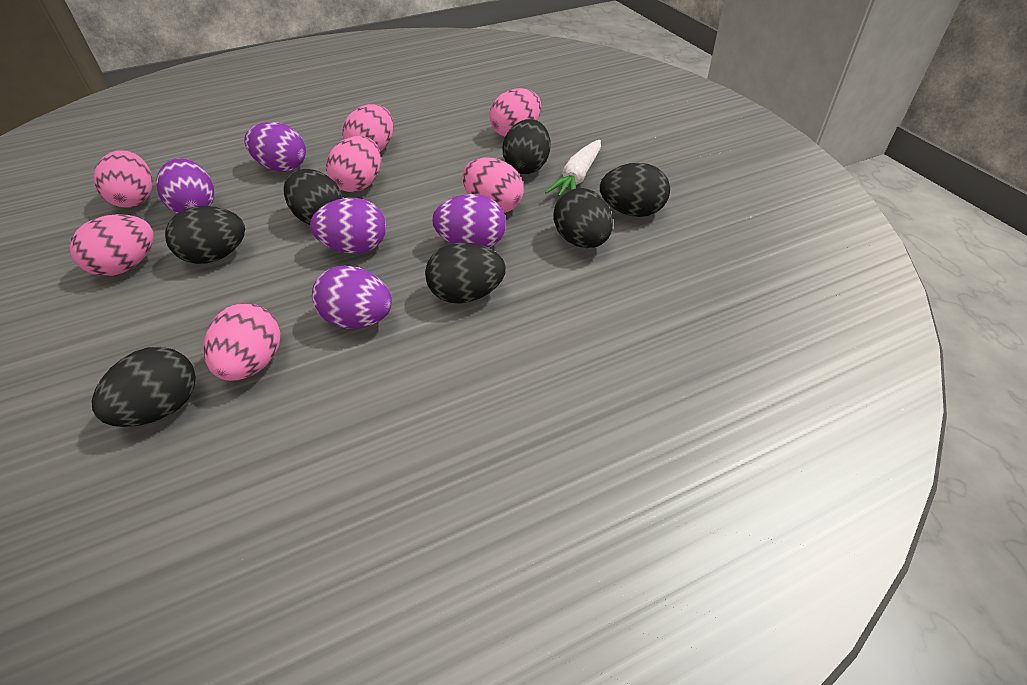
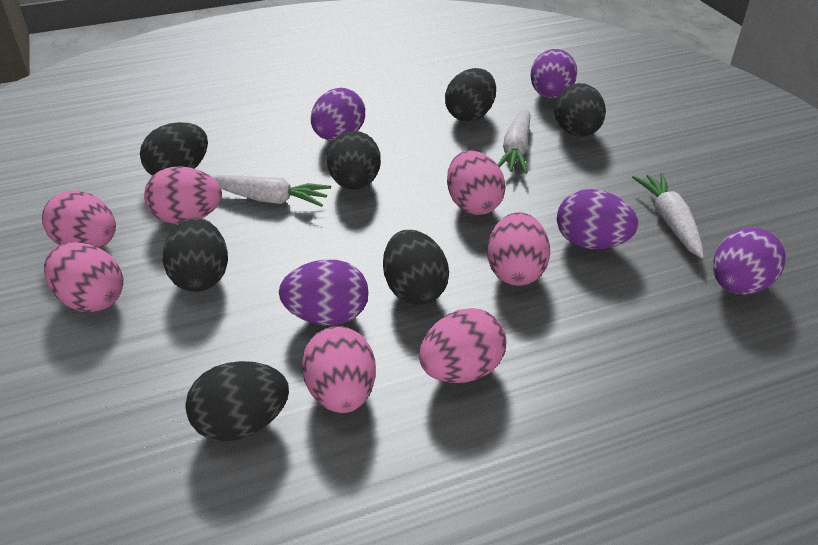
white carrot: 1 -> 3

